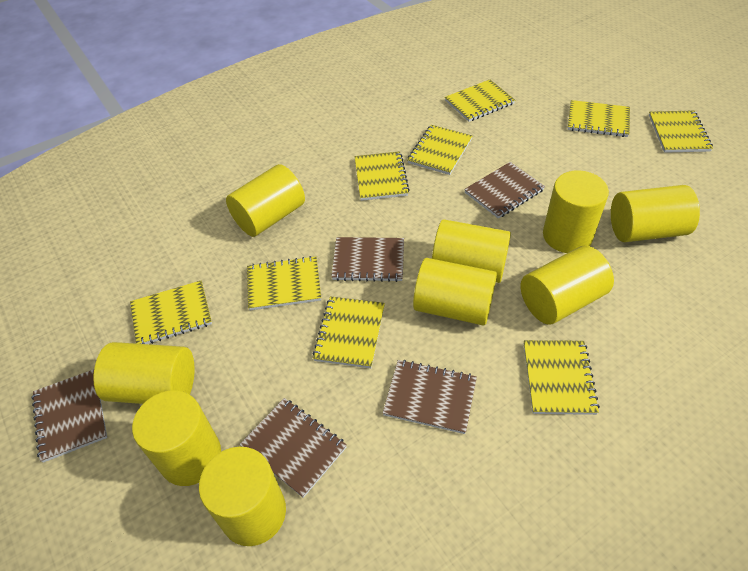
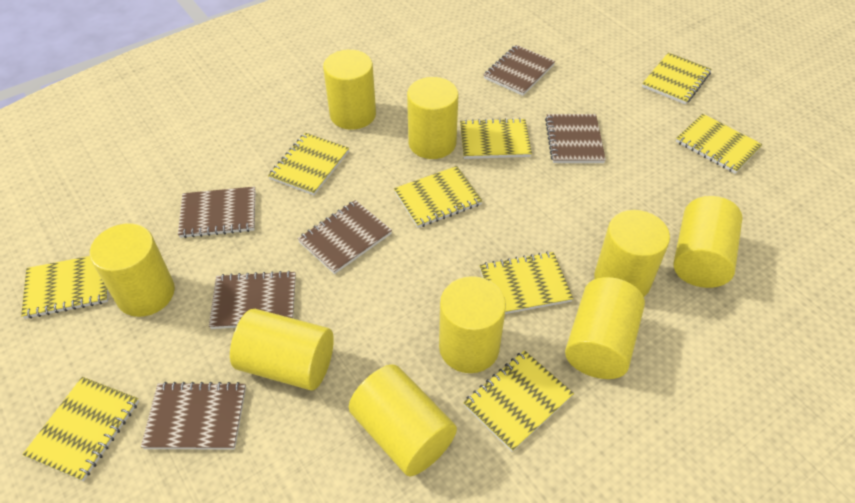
brown notebook: 5 -> 6

